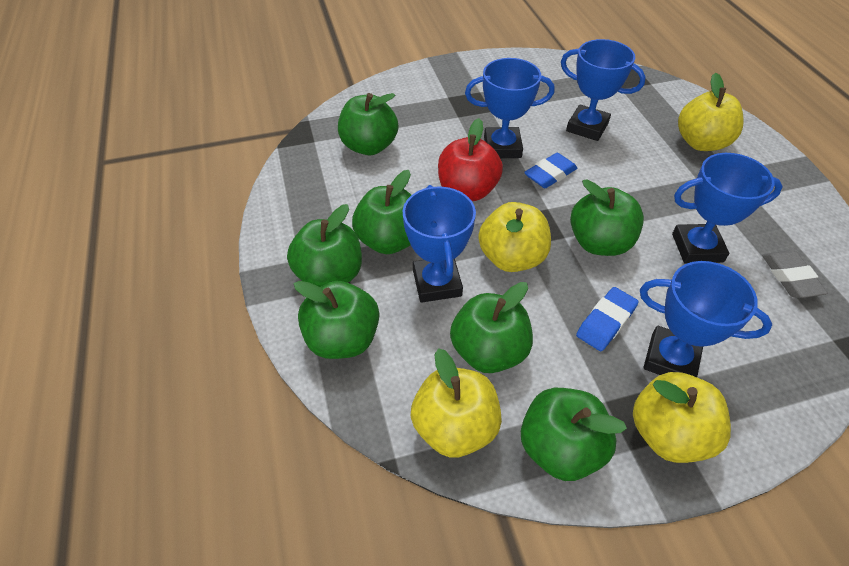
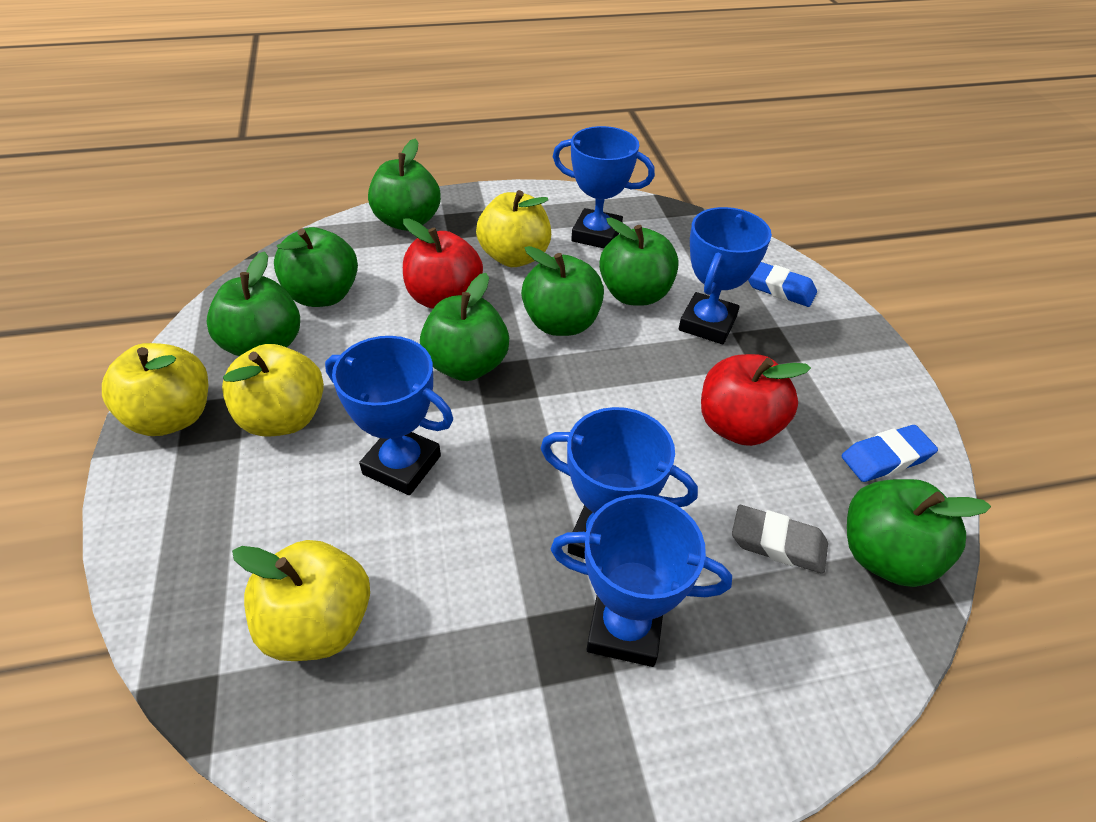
red apple: 1 -> 2

